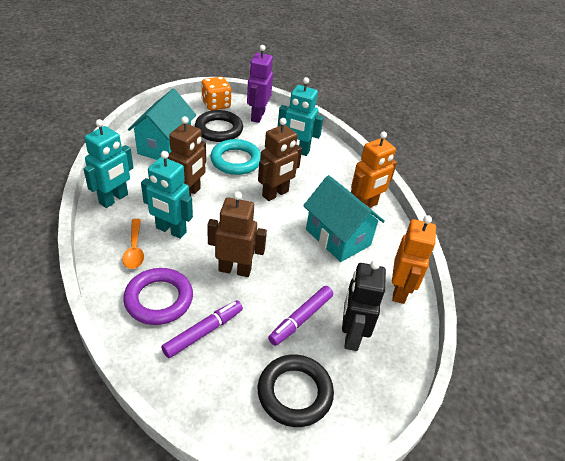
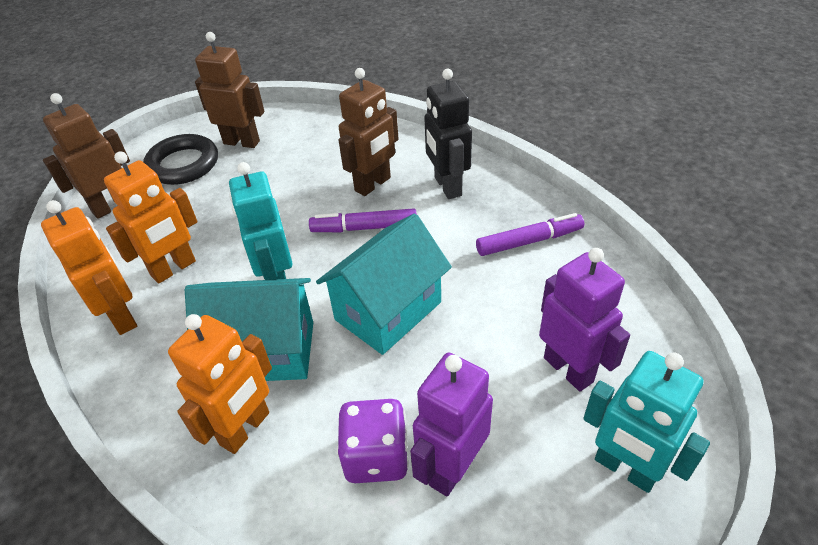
black ring: 2 -> 1
orange dice: 1 -> 0
orange robot: 2 -> 3
orange spoon: 1 -> 0
purple dice: 0 -> 1
purple ring: 1 -> 0
purple robot: 1 -> 2
turquoise ring: 1 -> 0
turquoise robot: 3 -> 2

